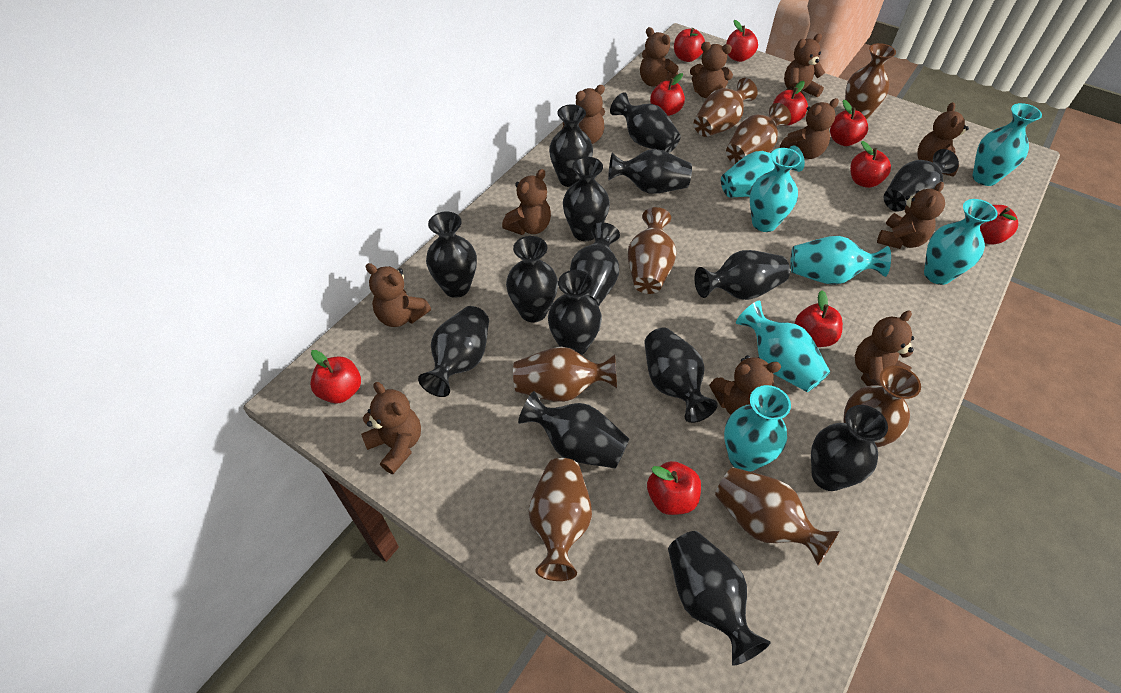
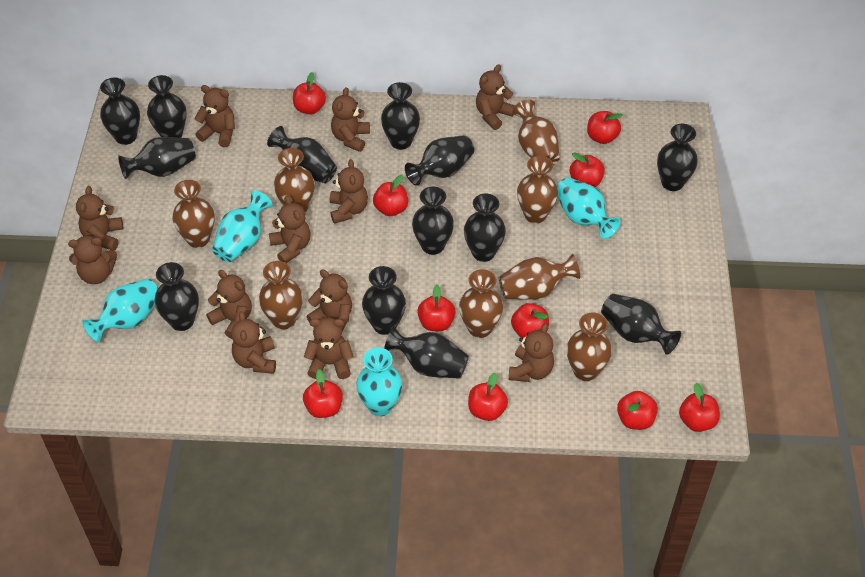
black vase: 15 -> 13
turquoise vase: 7 -> 4

